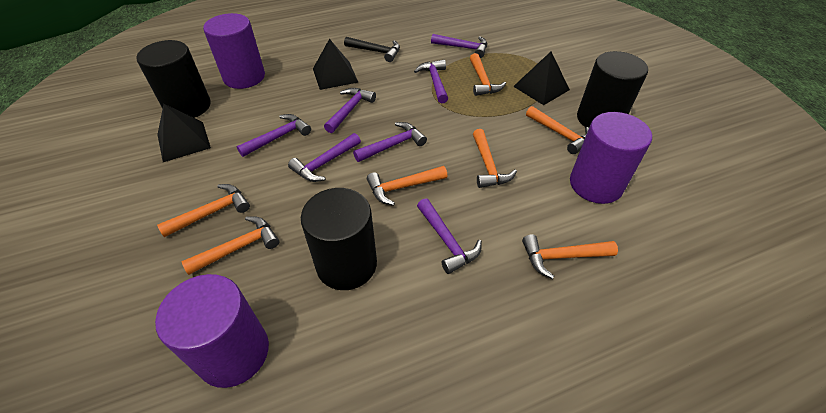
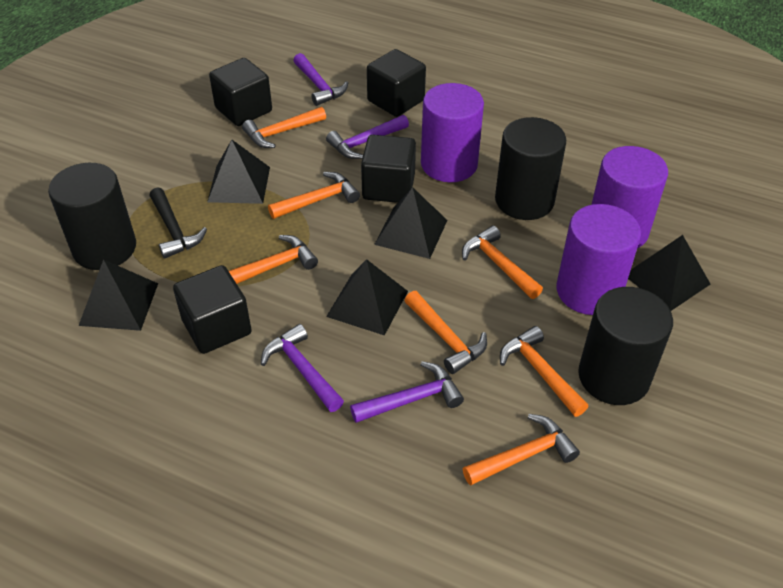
black cube: 0 -> 4
black pyramid: 3 -> 5
purple hammer: 7 -> 4

